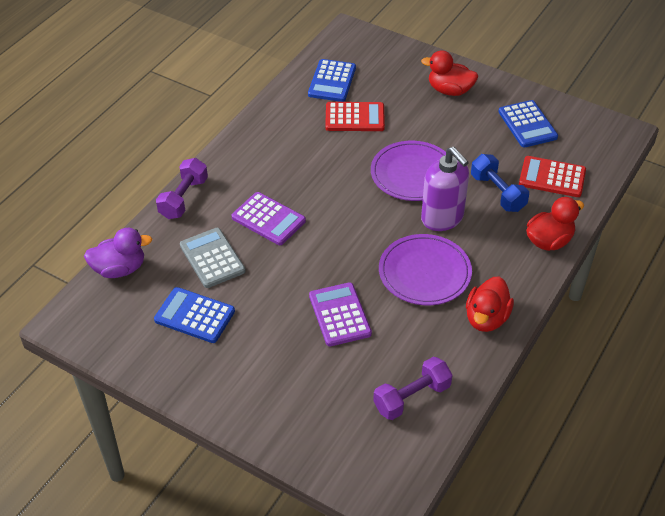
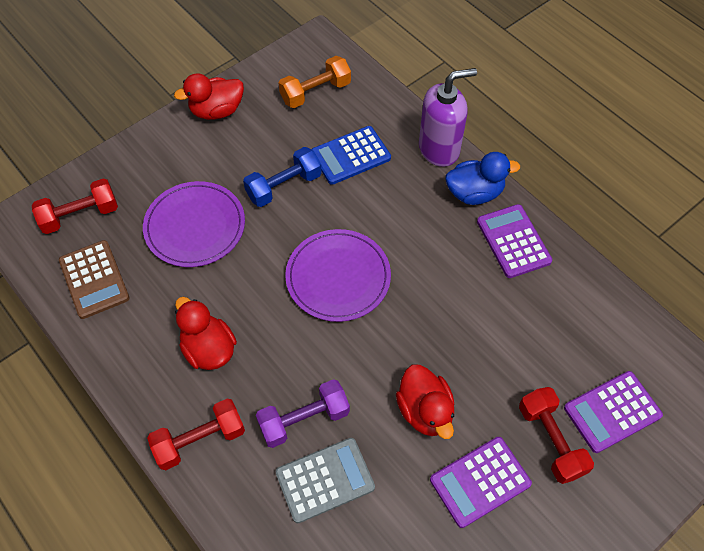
blue calculator: 3 -> 1
blue duck: 0 -> 1
brown calculator: 0 -> 1
orange dumbbell: 0 -> 1
purple calculator: 2 -> 3
purple duck: 1 -> 0
purple dumbbell: 2 -> 1
red calculator: 2 -> 0
red dumbbell: 0 -> 3

